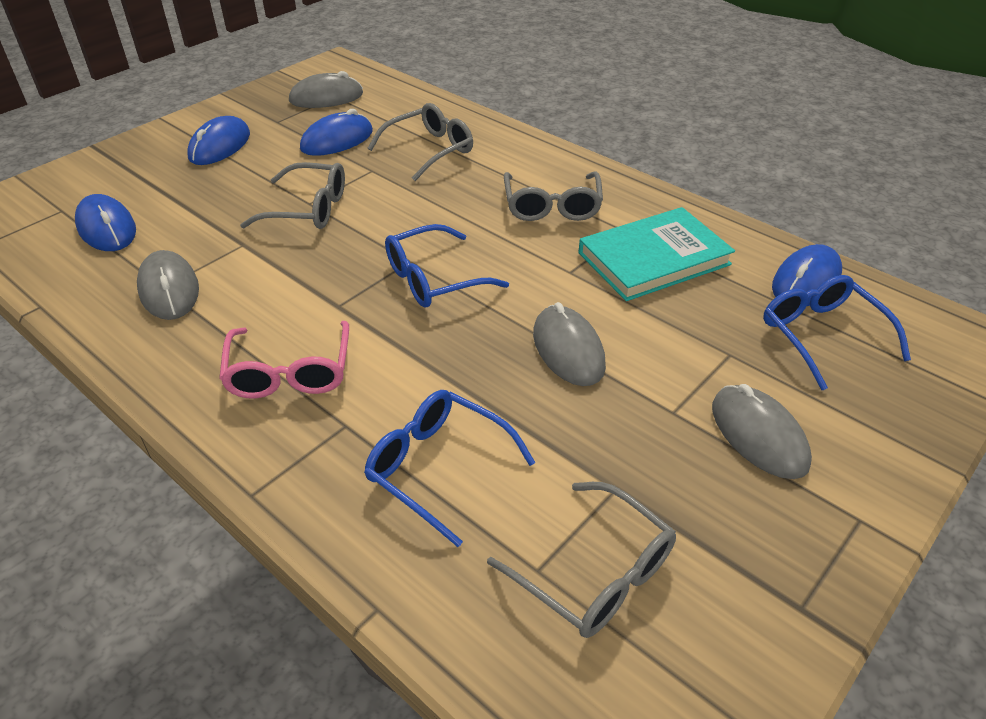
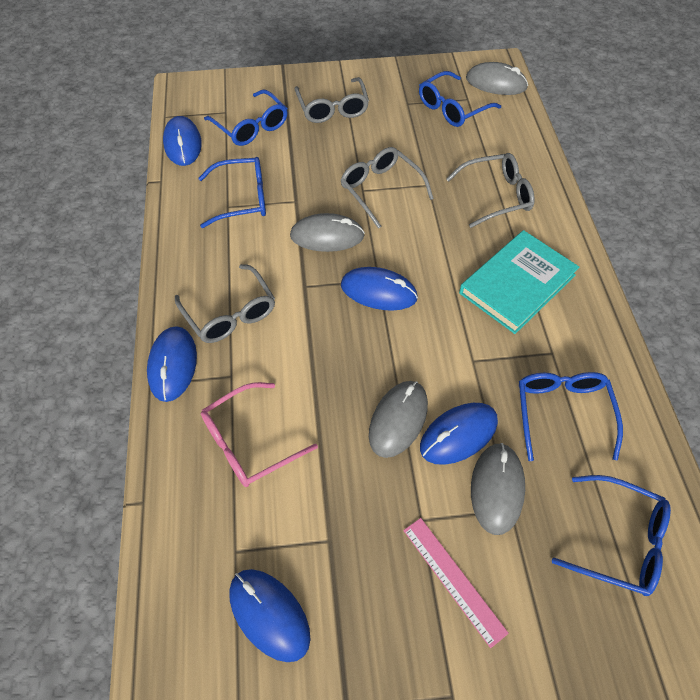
blue glasses: 3 -> 5
blue mouse: 4 -> 5
pink ruler: 0 -> 1

